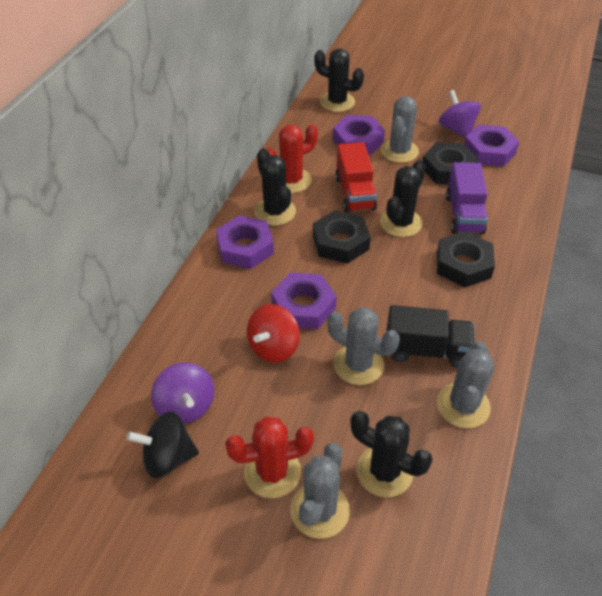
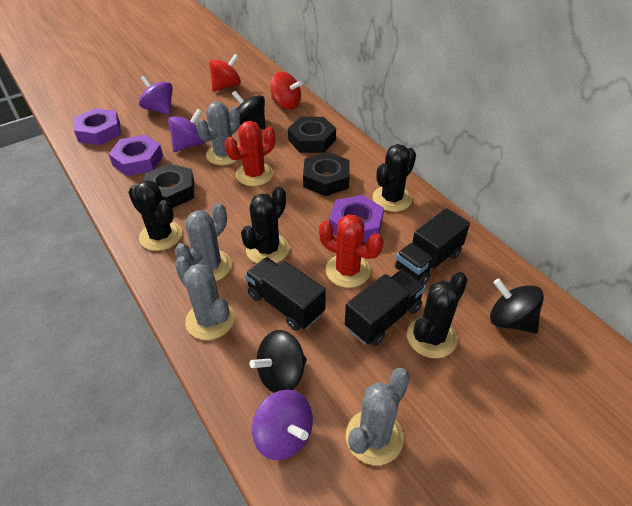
black spinning top: 1 -> 3
black truck: 1 -> 3
purple nut: 4 -> 3
purple spinning top: 2 -> 3
purple truck: 1 -> 0
red spinning top: 1 -> 2
red truck: 1 -> 0

